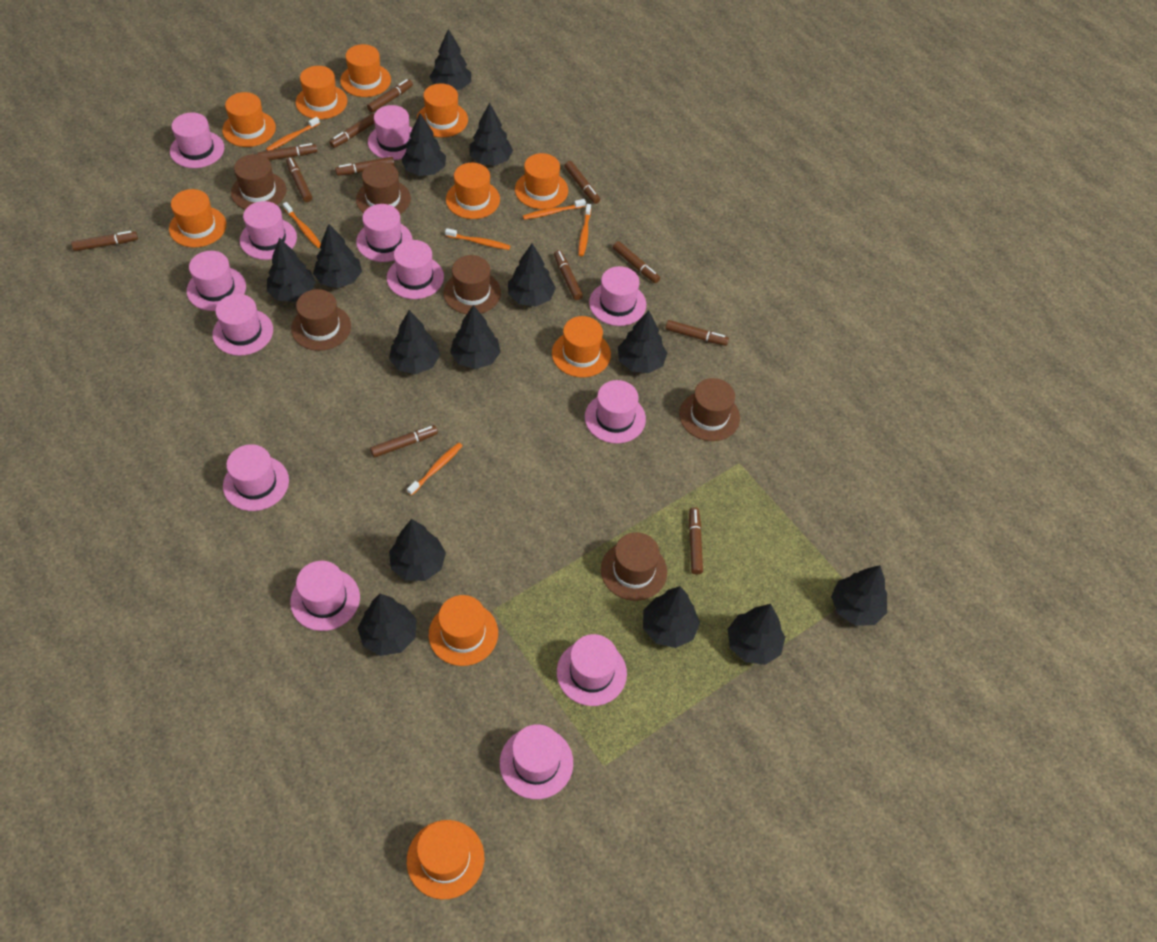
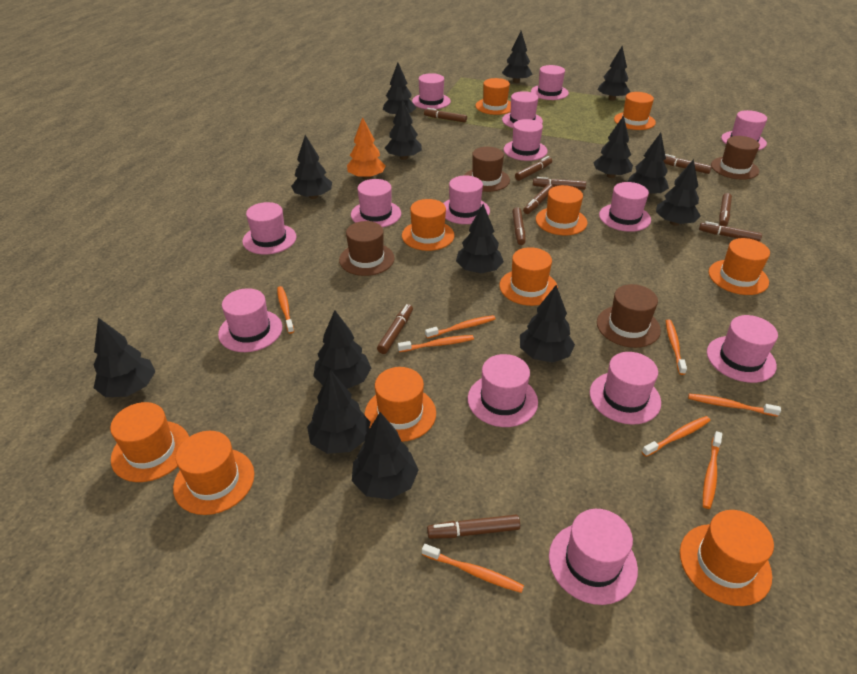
brown hat: 6 -> 4
brown marker: 12 -> 10
orange toothbrush: 6 -> 8
orange tree: 0 -> 1
pink hat: 13 -> 14

